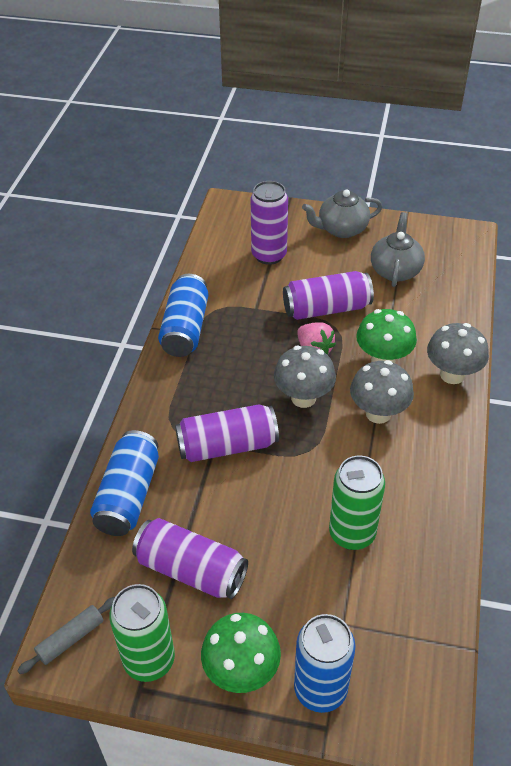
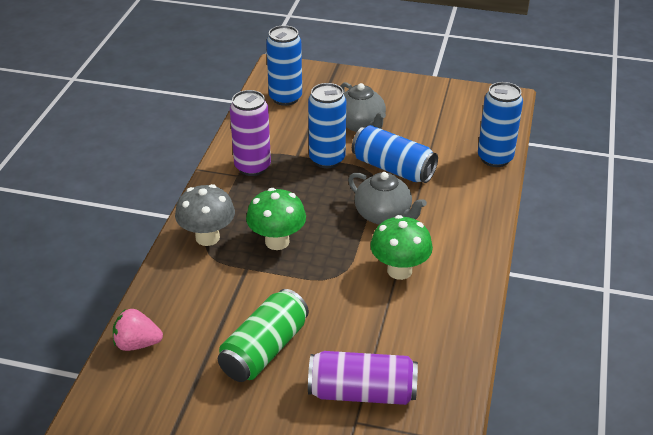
blue can: 3 -> 4
green can: 2 -> 1
grey mushroom: 3 -> 1
grey rolling pin: 1 -> 0
purple can: 4 -> 2

